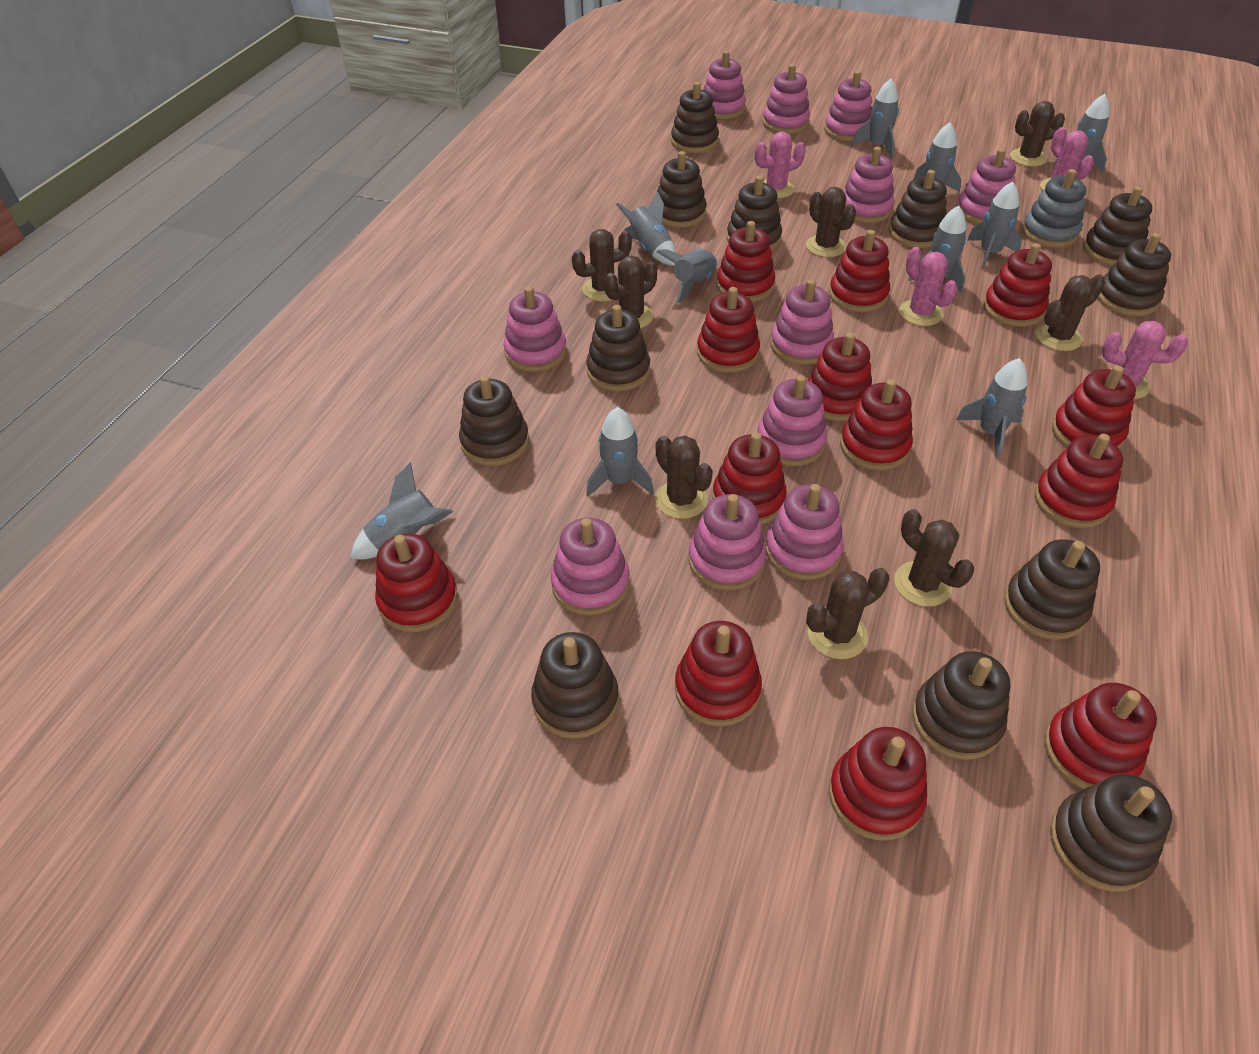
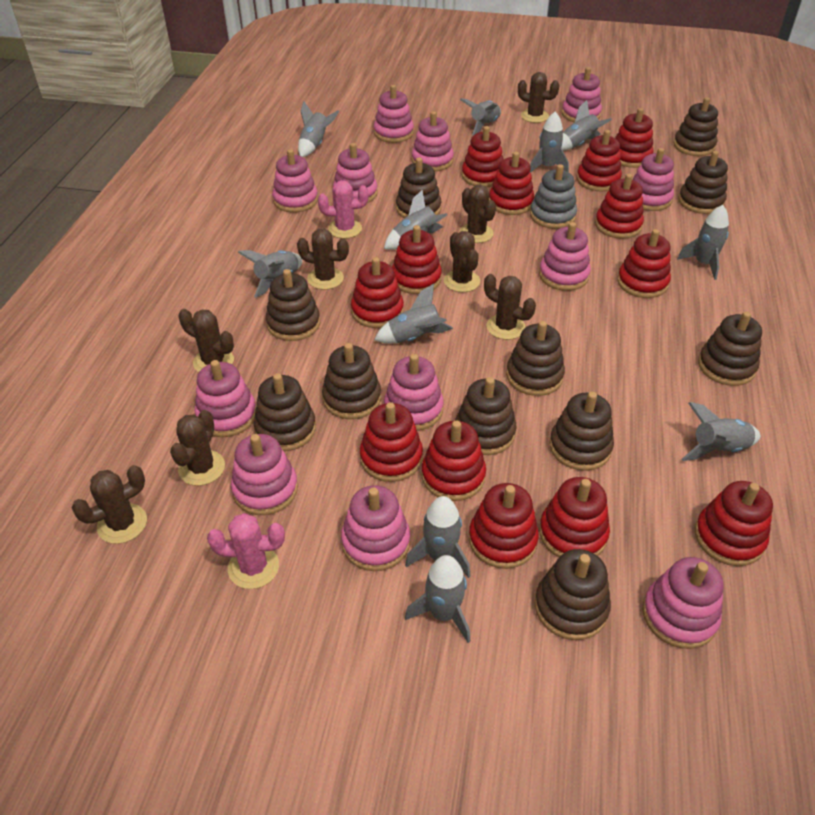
brown stacking toy: 12 -> 11
grey rocket: 10 -> 11
pink cactus: 4 -> 2
pink stacking toy: 11 -> 12

